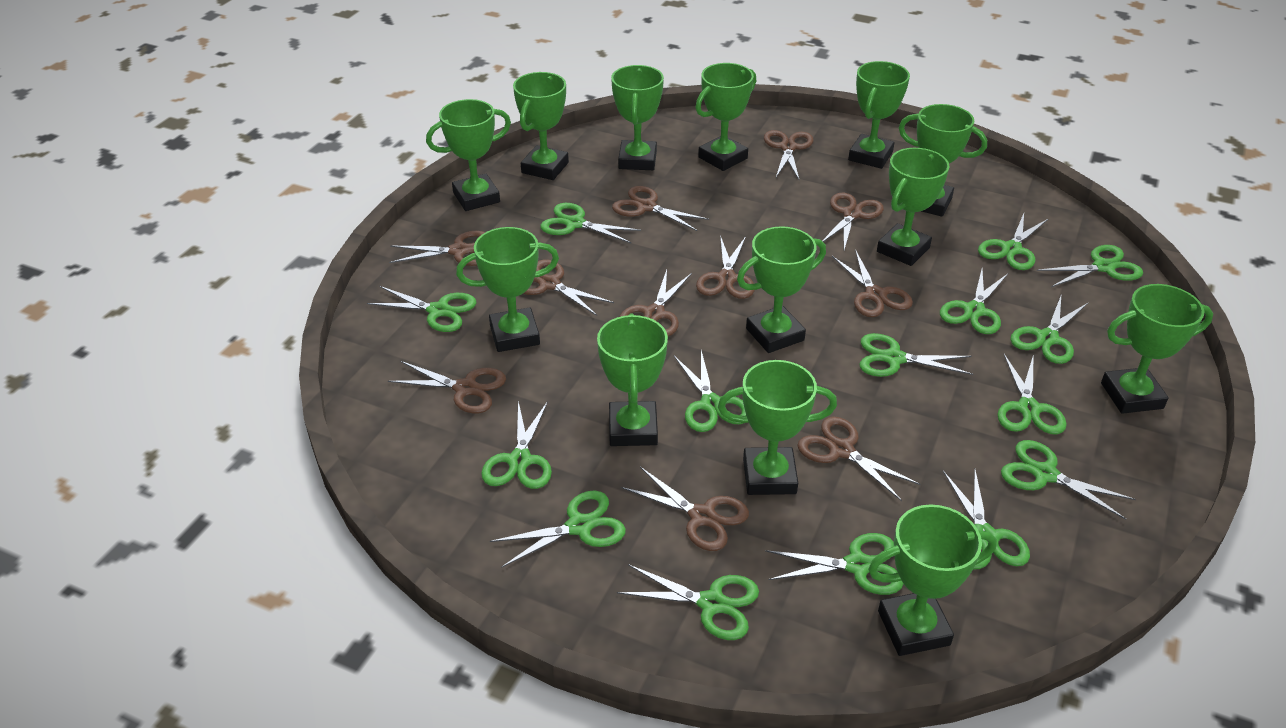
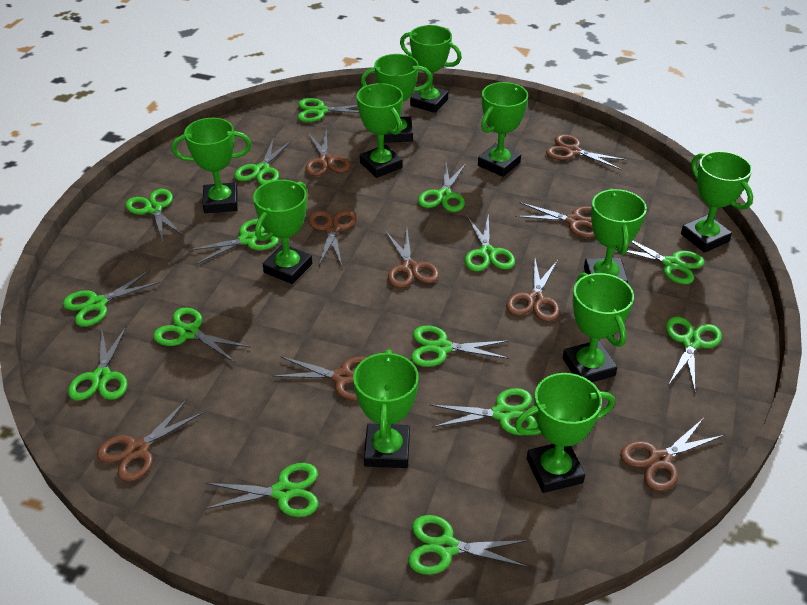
brown scissors: 11 -> 9
green trophy: 13 -> 11

